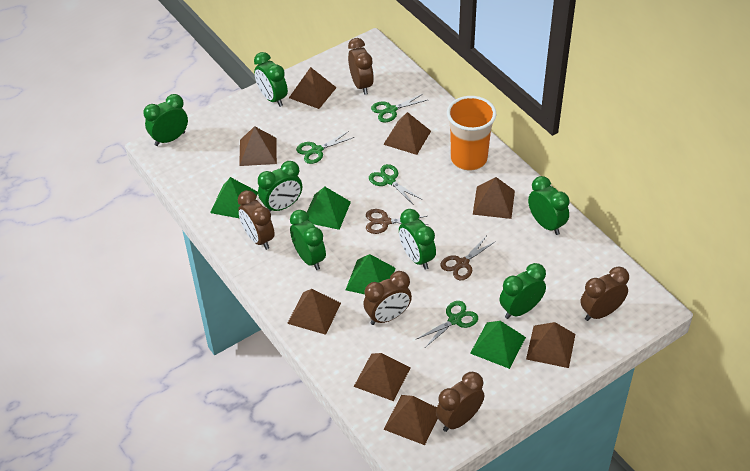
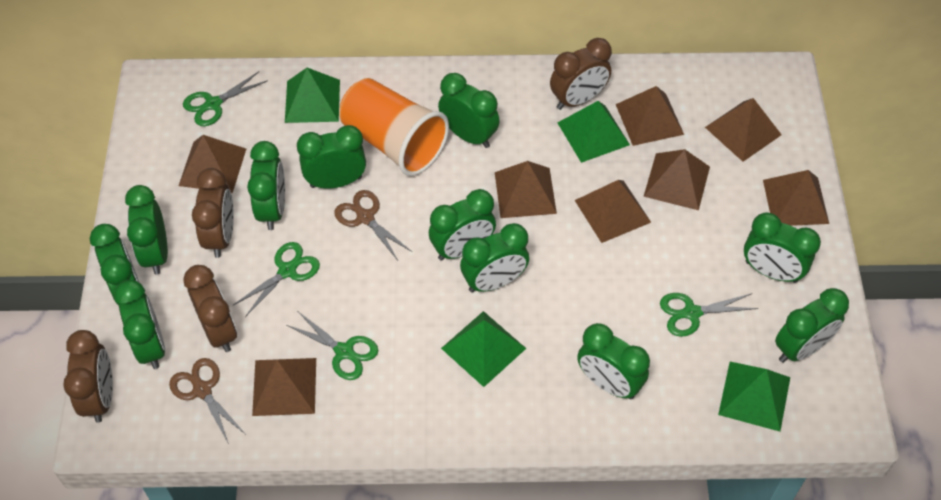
brown clock: 5 -> 4
green clock: 7 -> 11

